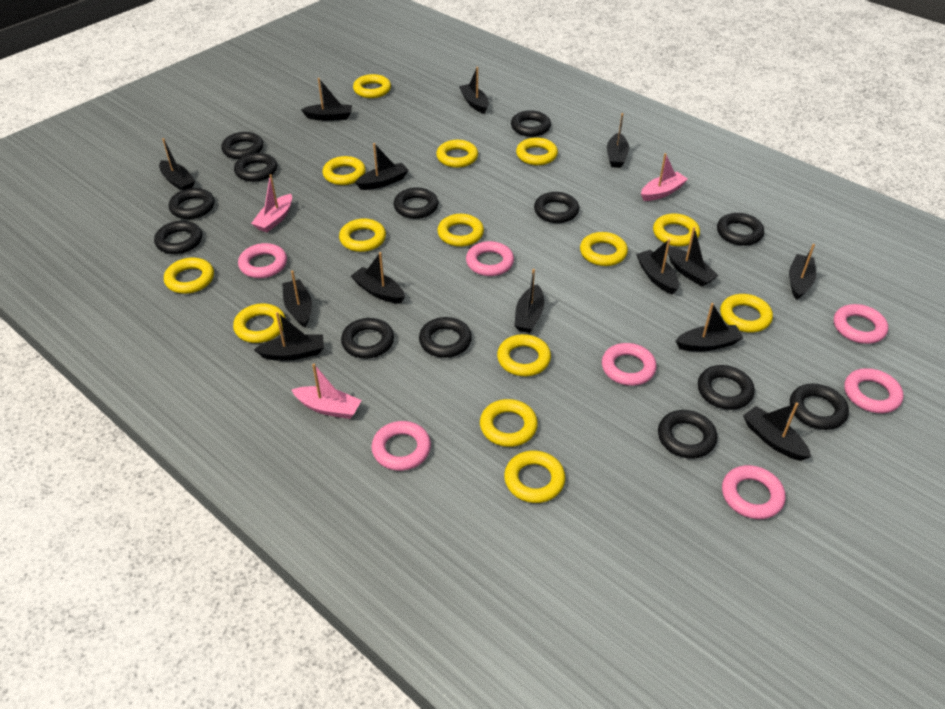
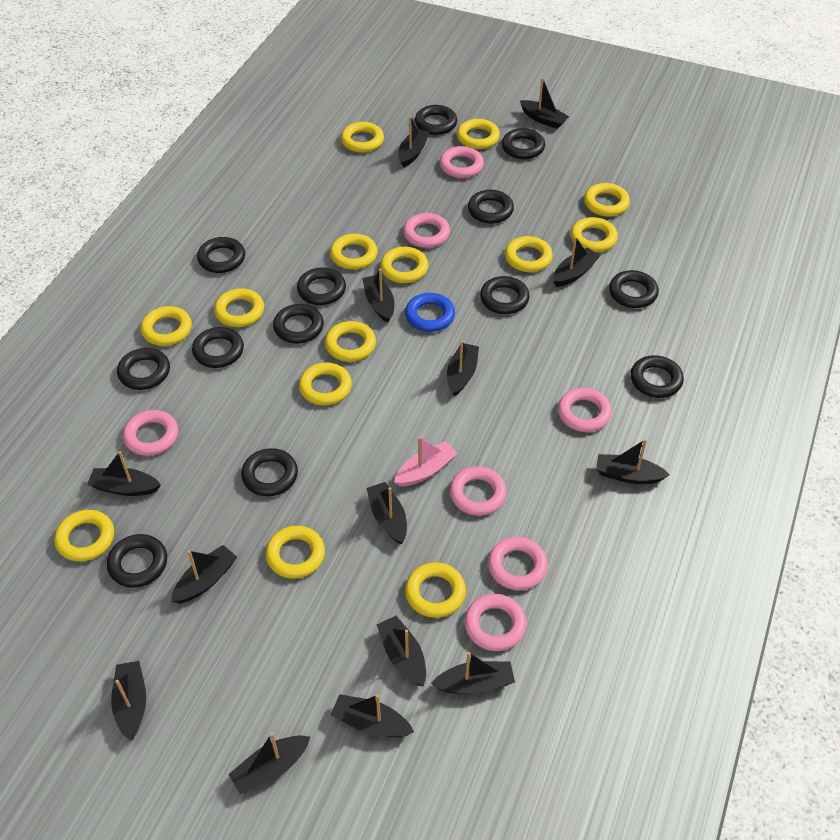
blue ring: 0 -> 1
pink boat: 3 -> 1

